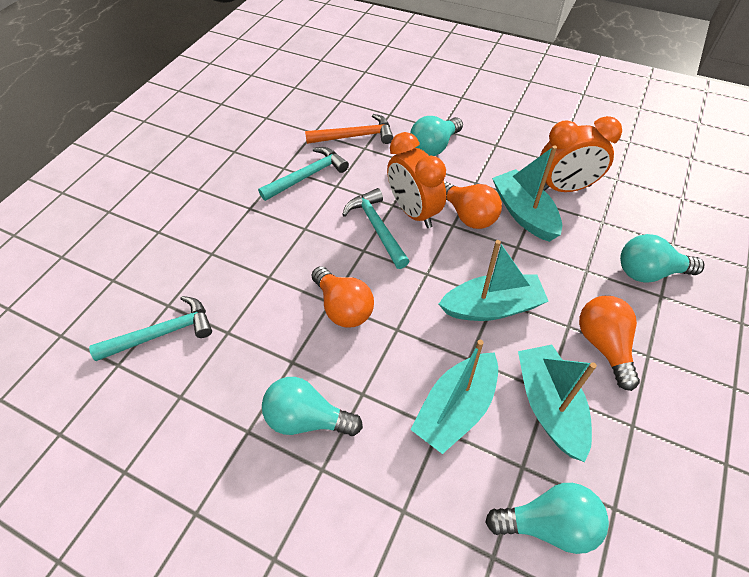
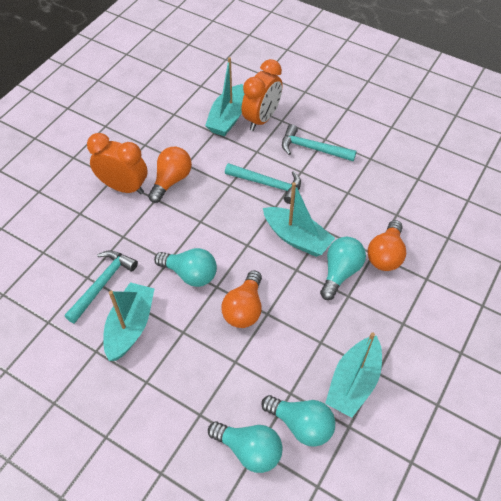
orange hammer: 1 -> 0

